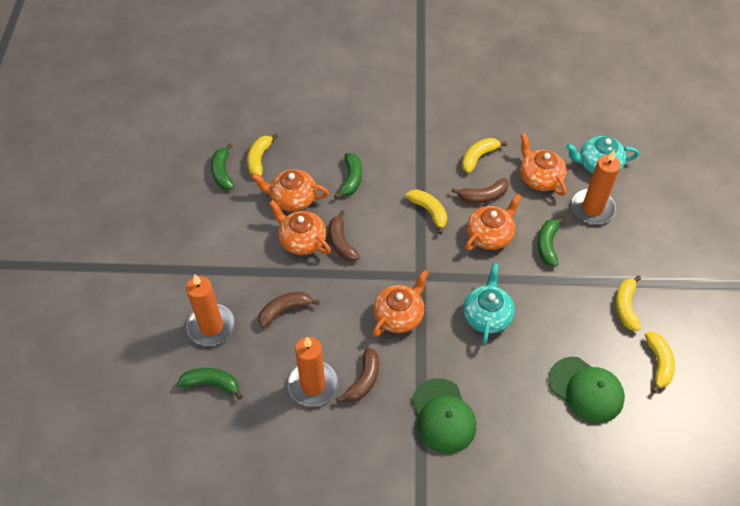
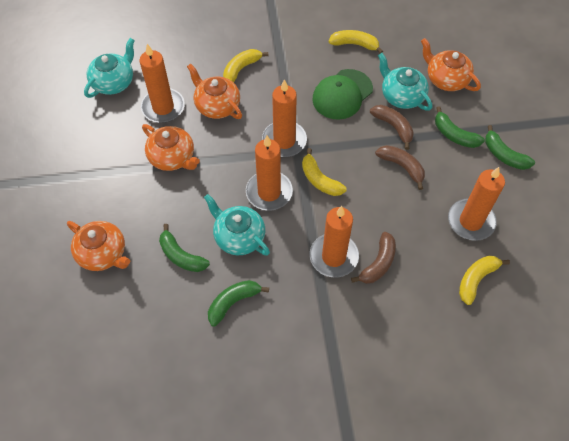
brown banana: 4 -> 3
green cap: 2 -> 1
orange candle: 3 -> 5
orange teapot: 5 -> 4
turquoise teapot: 2 -> 3
yellow banana: 5 -> 4

